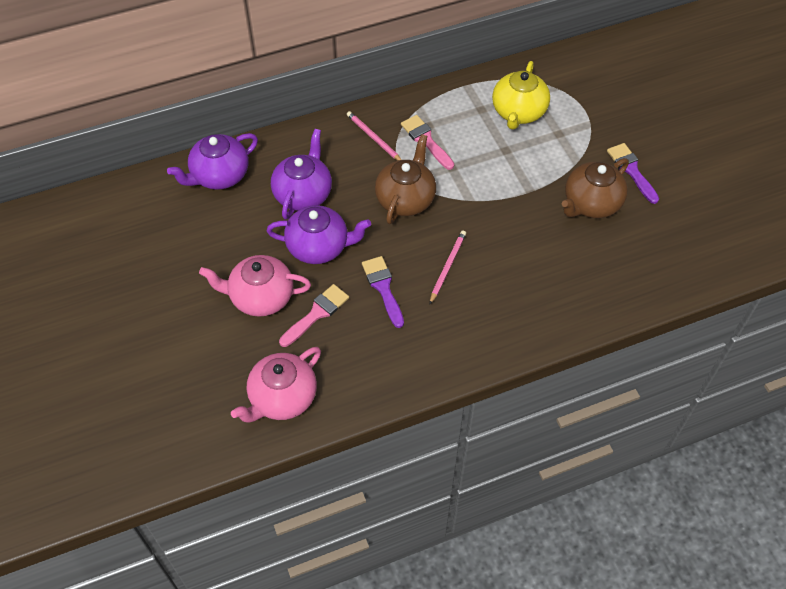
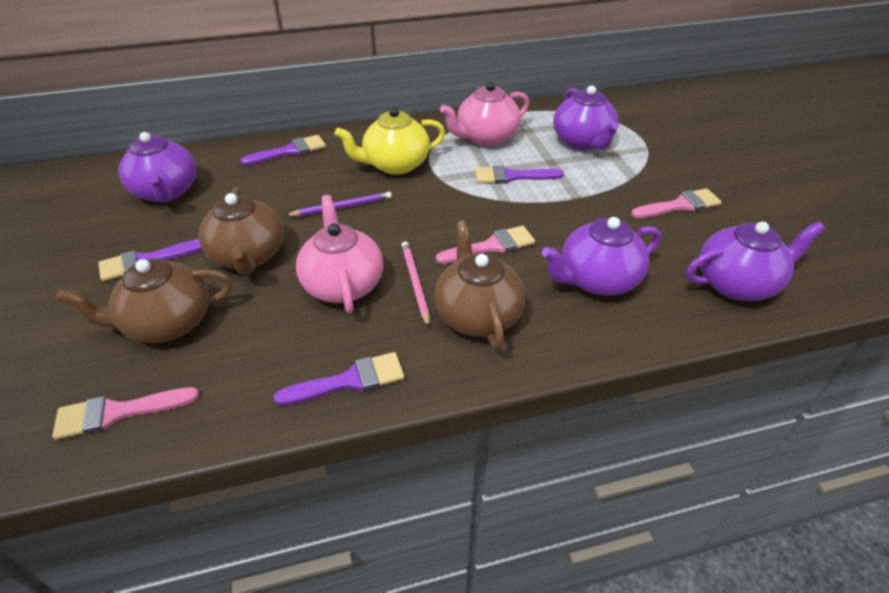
brown teapot: 2 -> 3
pink brush: 2 -> 3
pink pencil: 2 -> 1
purple brush: 2 -> 4
purple pencil: 0 -> 1
purple teapot: 3 -> 4

